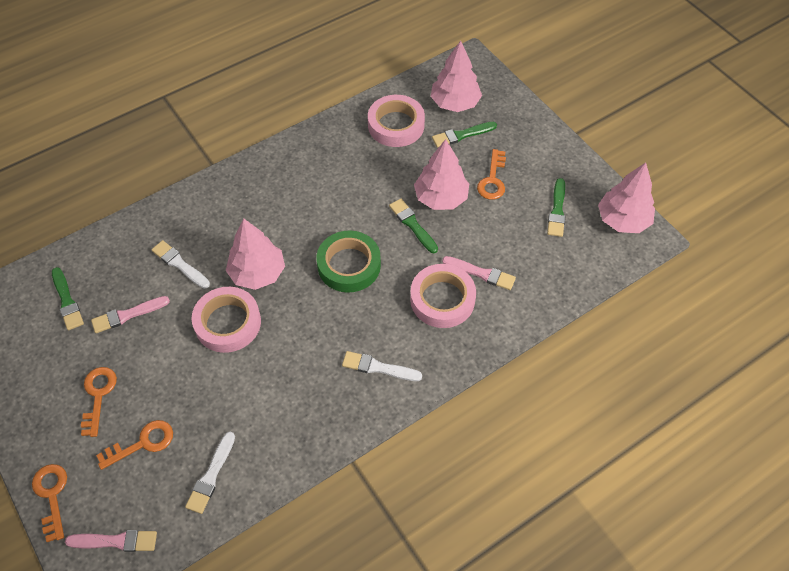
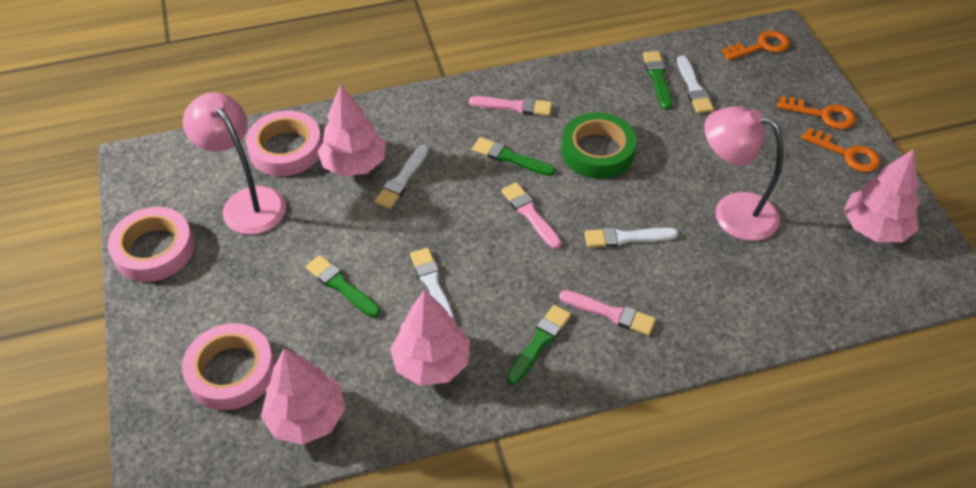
orange key: 4 -> 3
pink lamp: 0 -> 2
white brush: 3 -> 4

